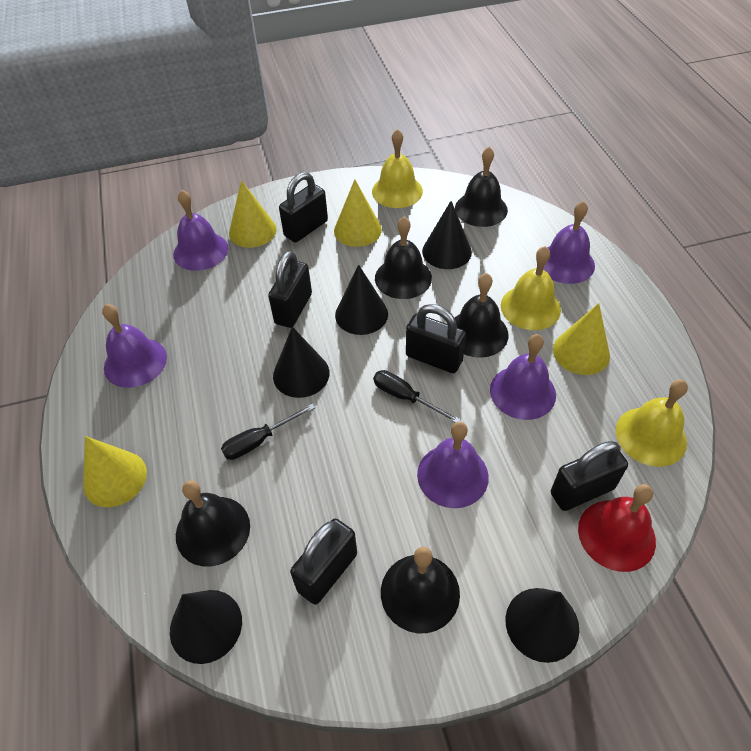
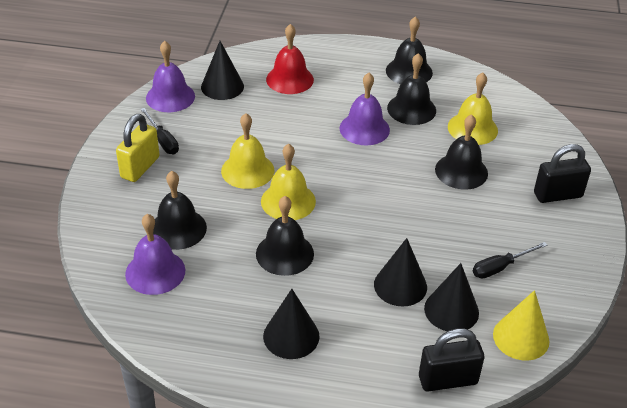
black cone: 5 -> 4
black padlock: 5 -> 2
purple bell: 5 -> 3
yellow cone: 4 -> 1
yellow padlock: 0 -> 1

